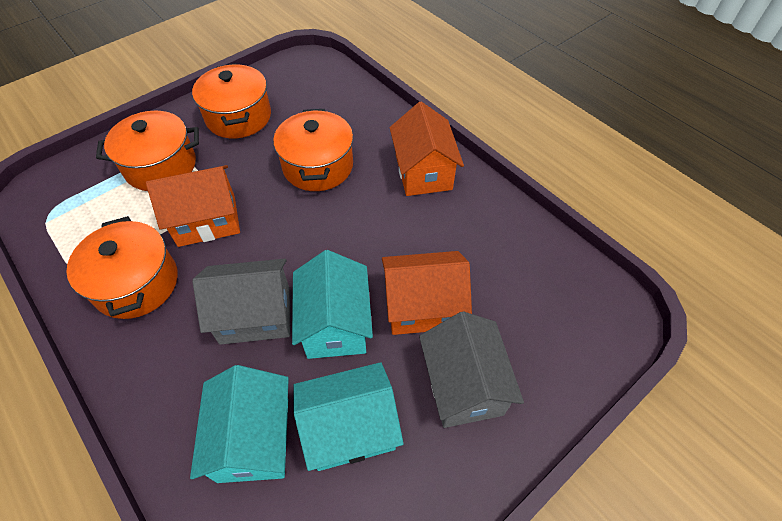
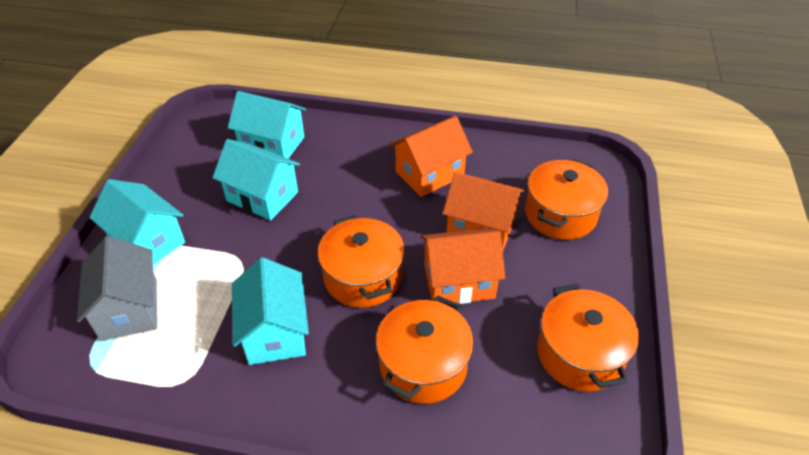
grey house: 2 -> 1
turquoise house: 3 -> 4

